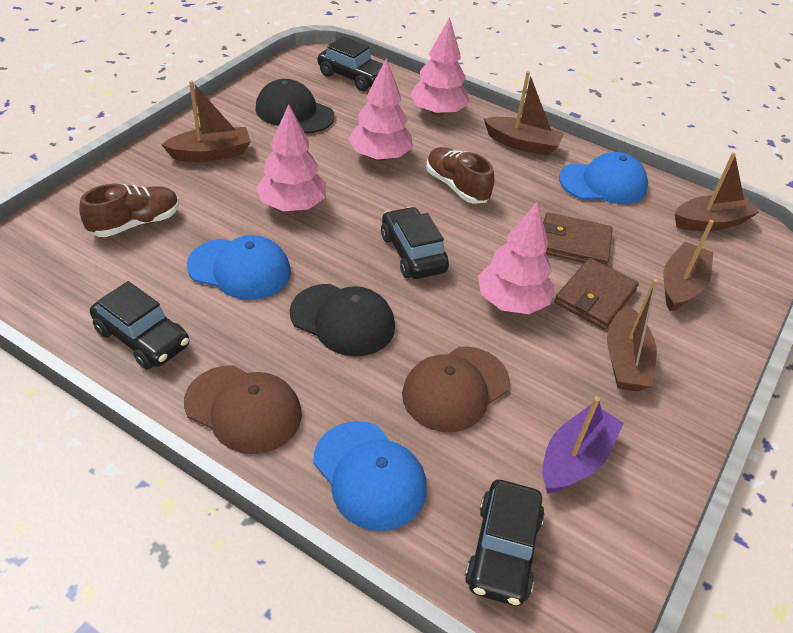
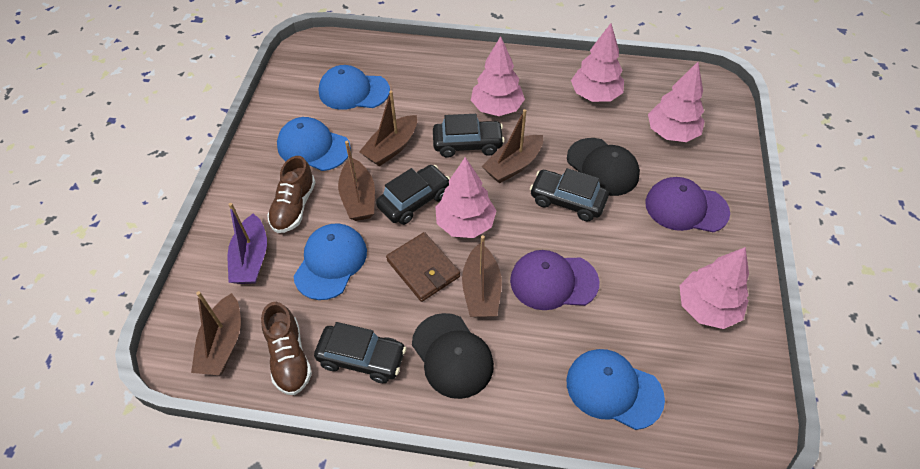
blue cap: 3 -> 4
brown cap: 2 -> 0
brown wallet: 2 -> 1
pink tree: 4 -> 5
purple cap: 0 -> 2

